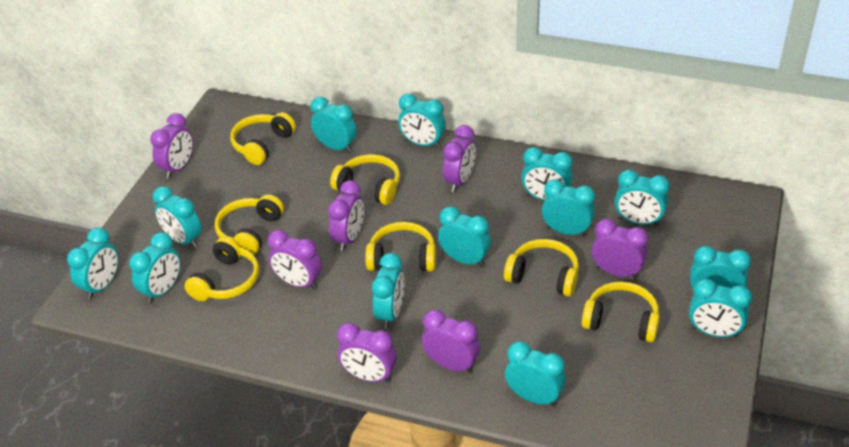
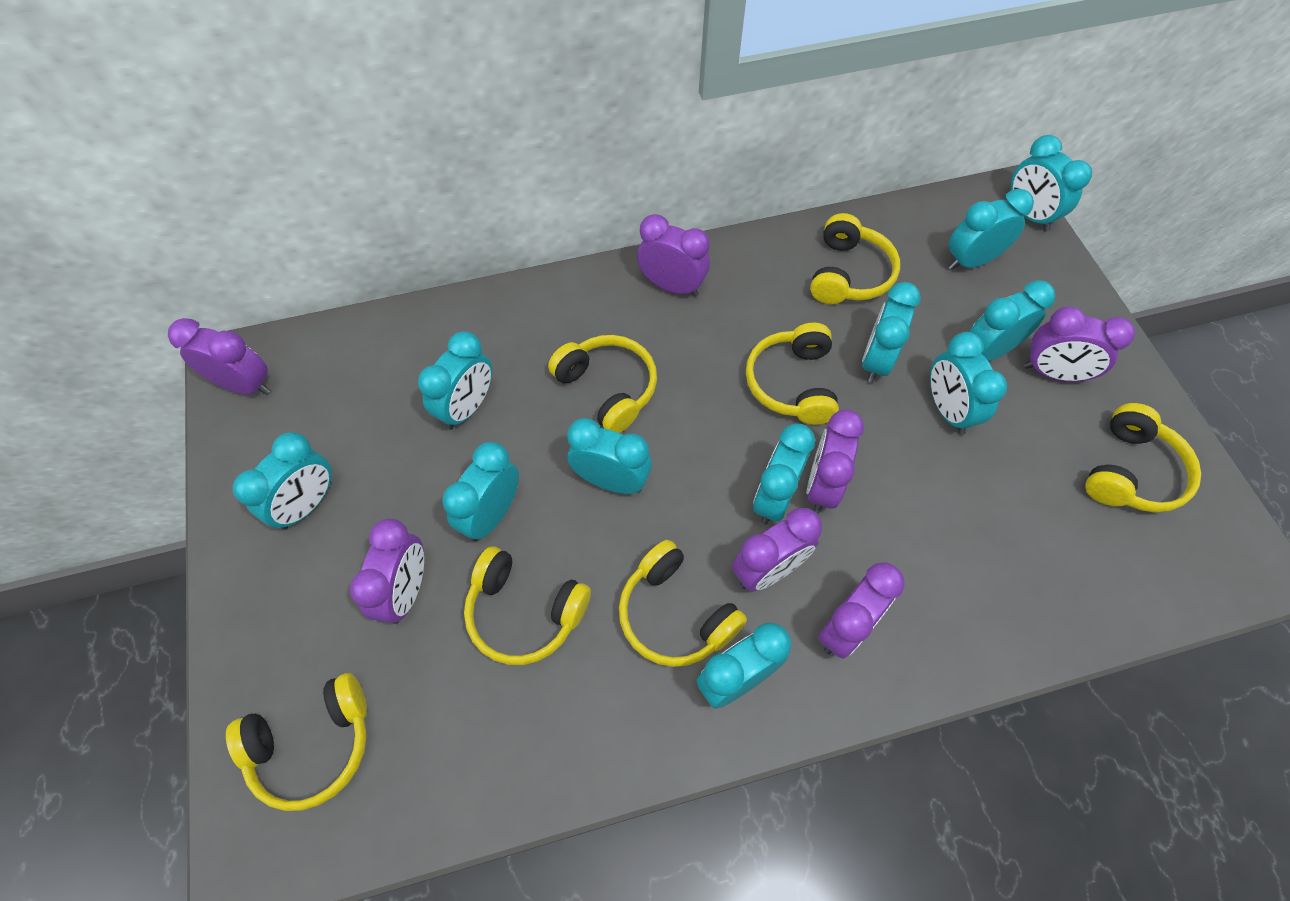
turquoise clock: 13 -> 11

